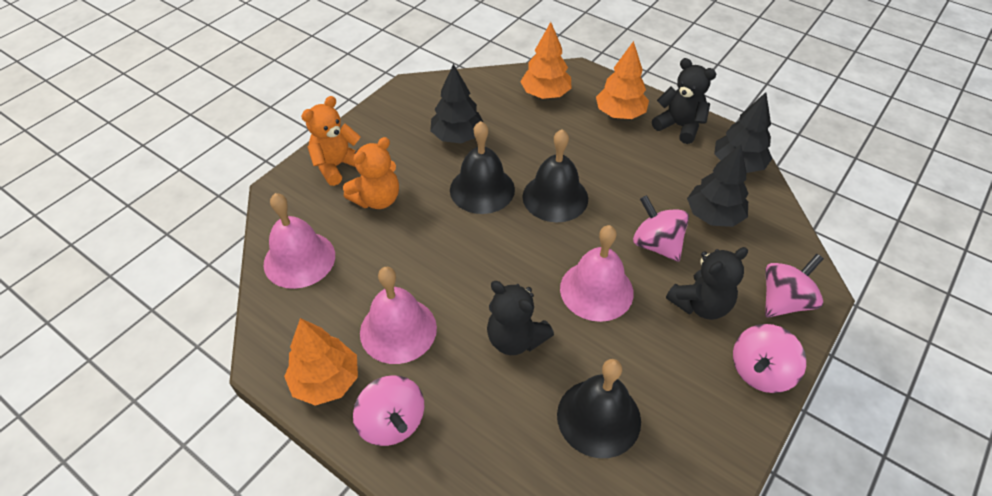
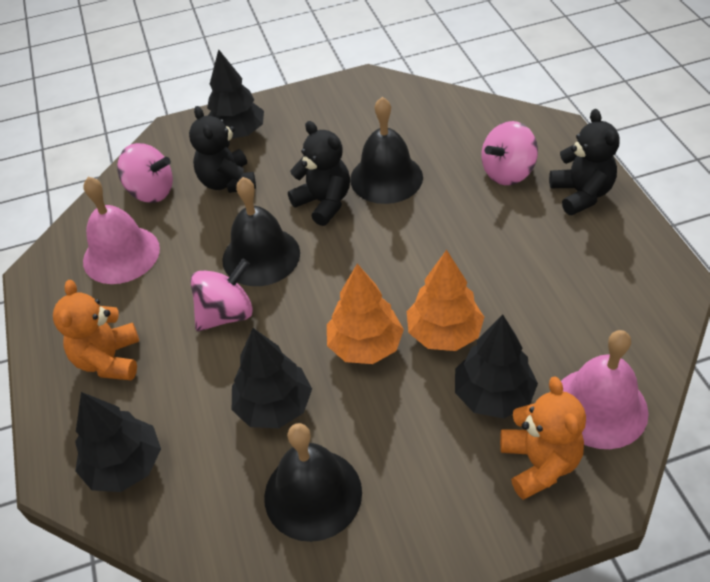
black tree: 3 -> 4
orange tree: 3 -> 2
pink bell: 3 -> 2
pink spinning top: 4 -> 3

